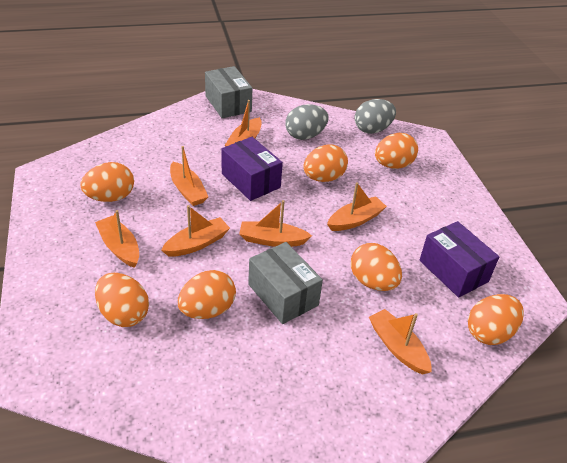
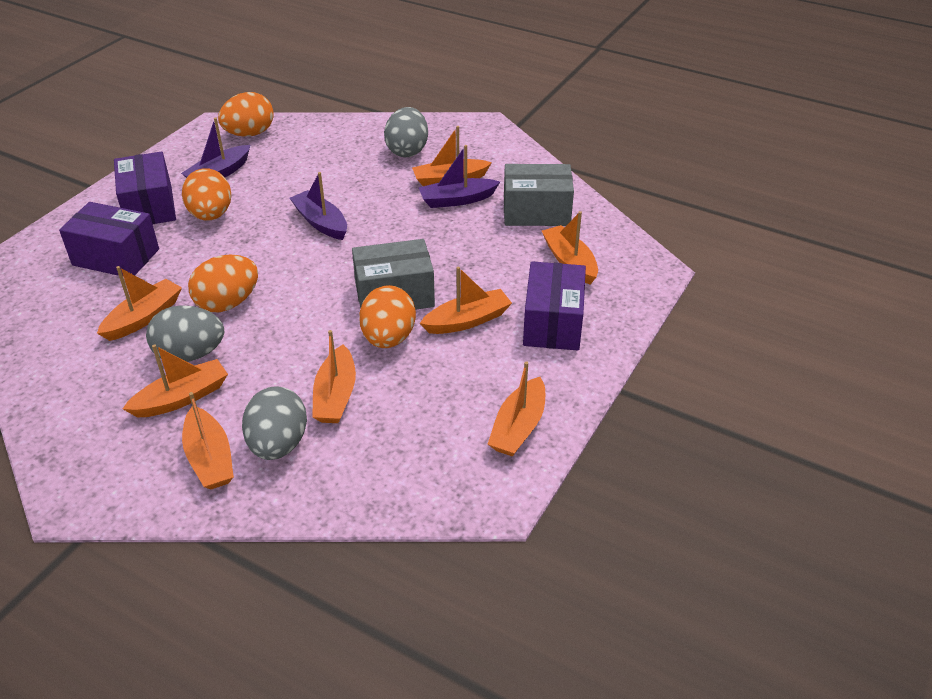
grey egg: 2 -> 3
orange boat: 7 -> 8
orange egg: 7 -> 4
purple boat: 0 -> 3
purple box: 2 -> 3

